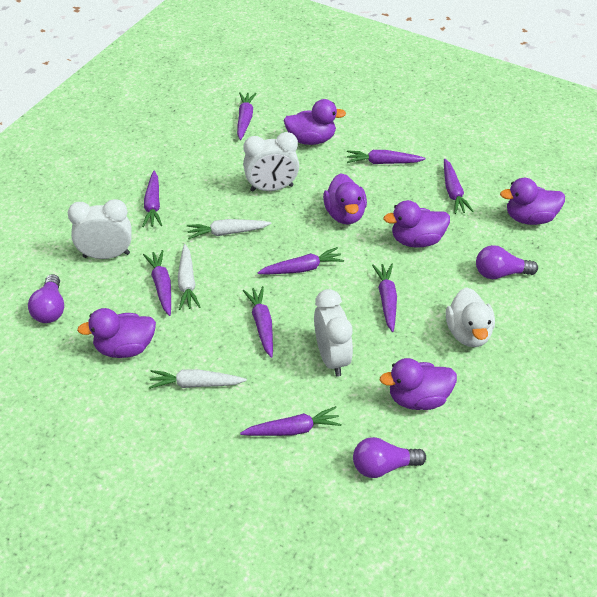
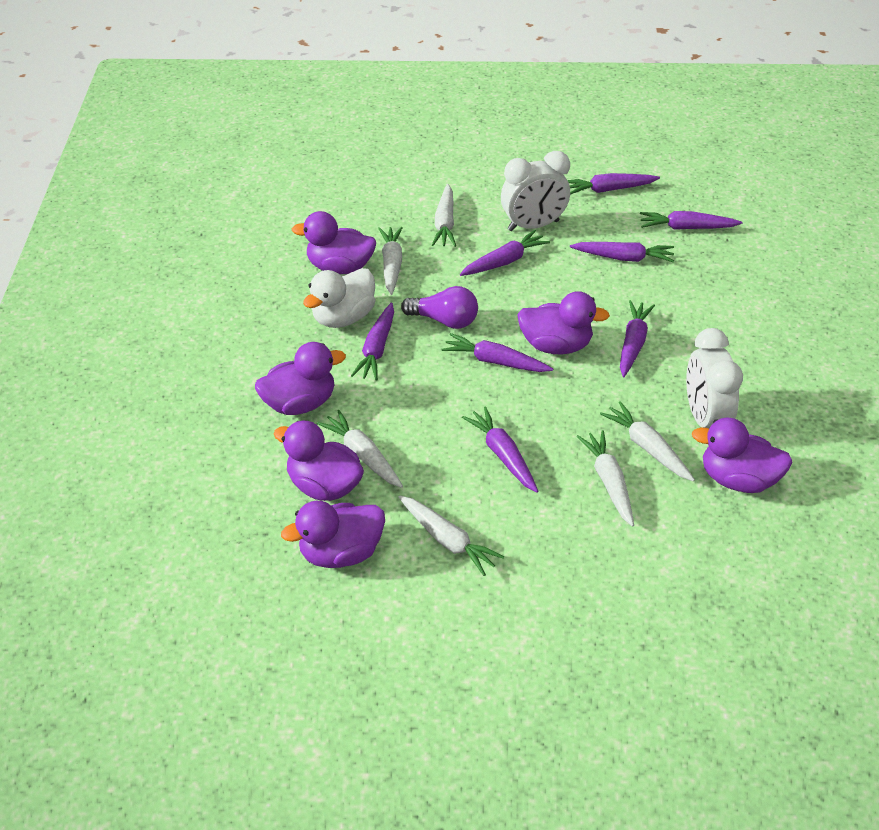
purple carrot: 9 -> 8
purple light bulb: 3 -> 1
white carrot: 3 -> 6
white clock: 3 -> 2

